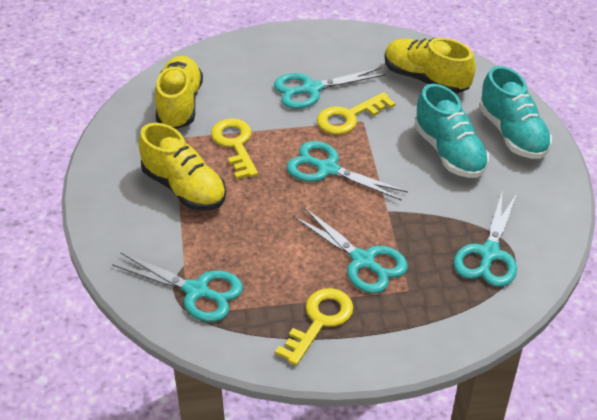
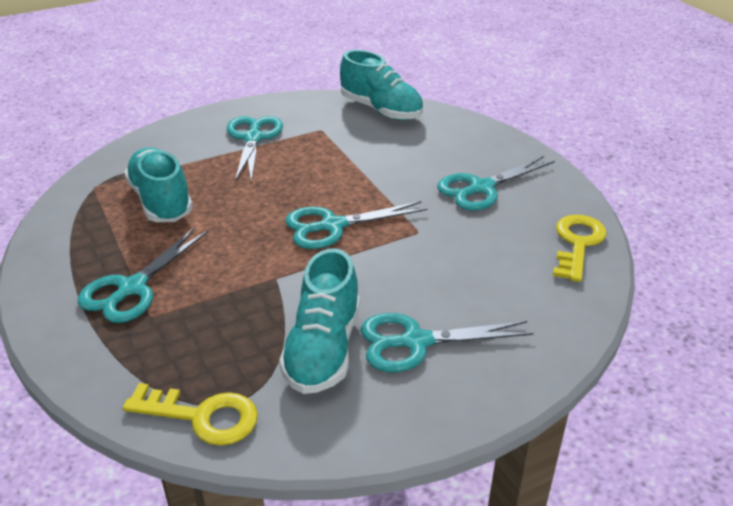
turquoise shoe: 2 -> 3
yellow key: 3 -> 2
yellow shoe: 3 -> 0

